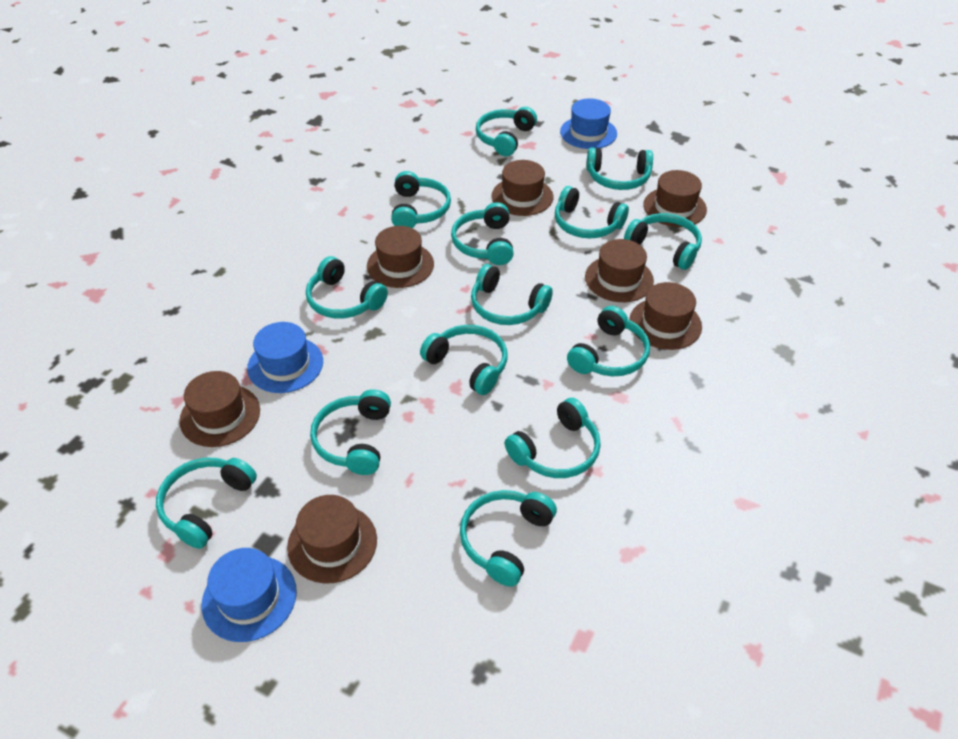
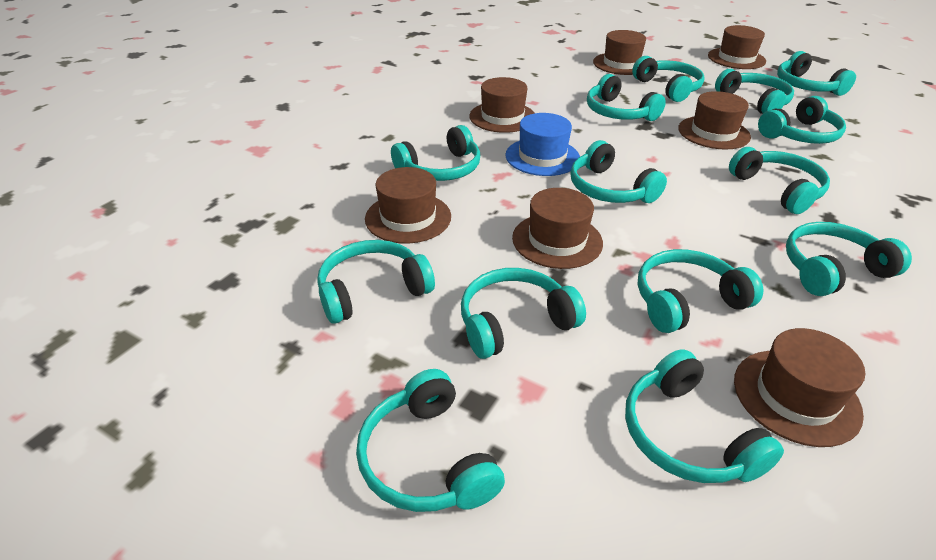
blue hat: 3 -> 1

